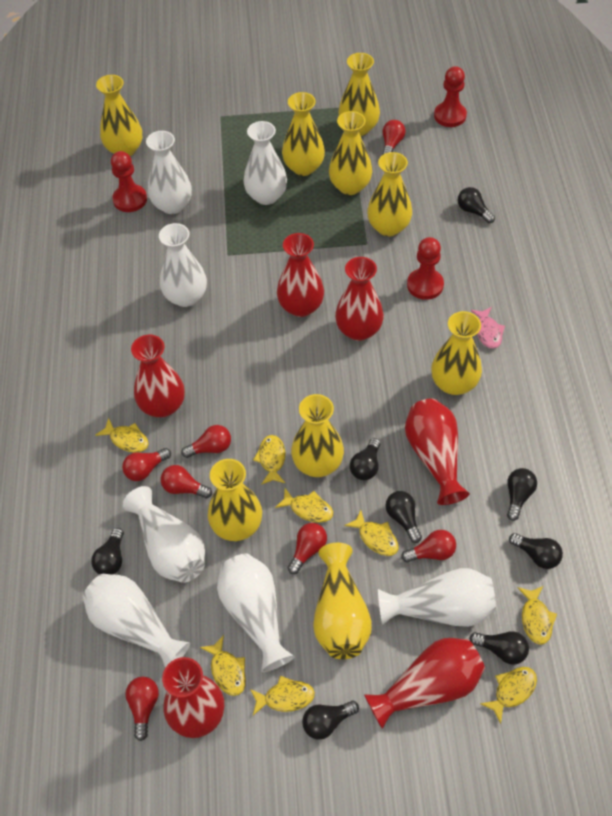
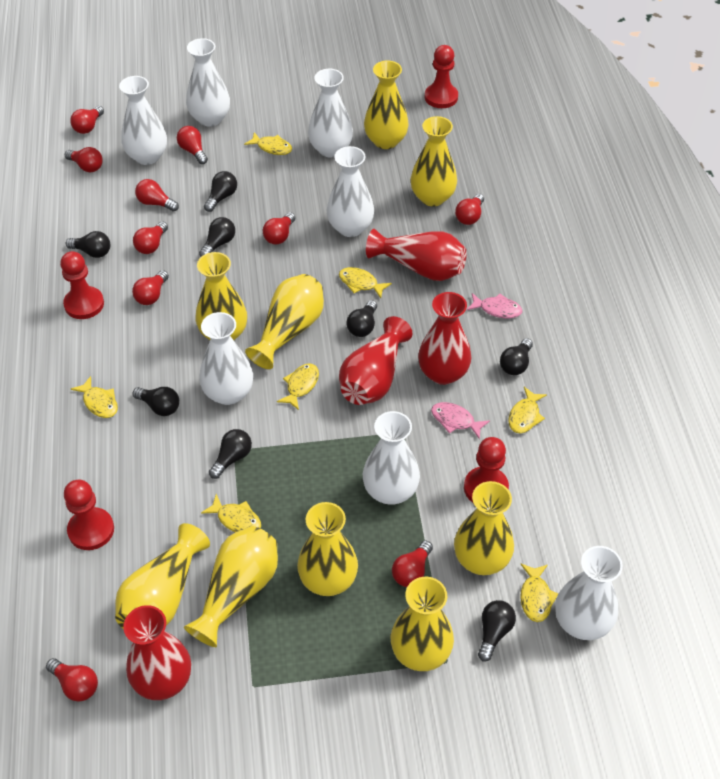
pink fish: 1 -> 2
red light bulb: 7 -> 10
red pawn: 3 -> 4
red vase: 6 -> 4
yellow fish: 8 -> 7

